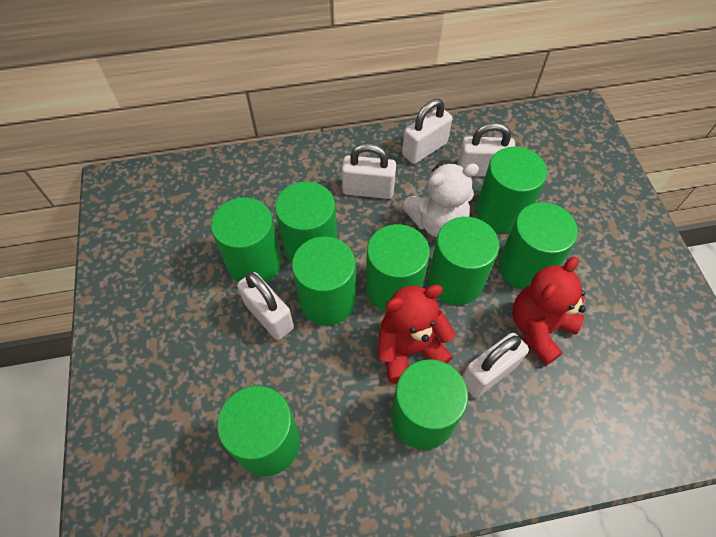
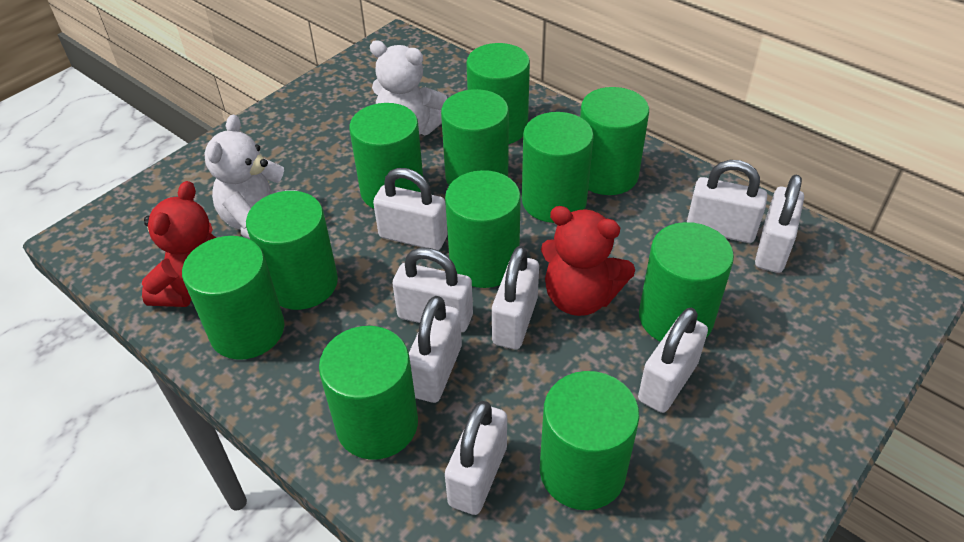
green cylinder: 9 -> 11
white padlock: 5 -> 8
white teddy bear: 1 -> 2

